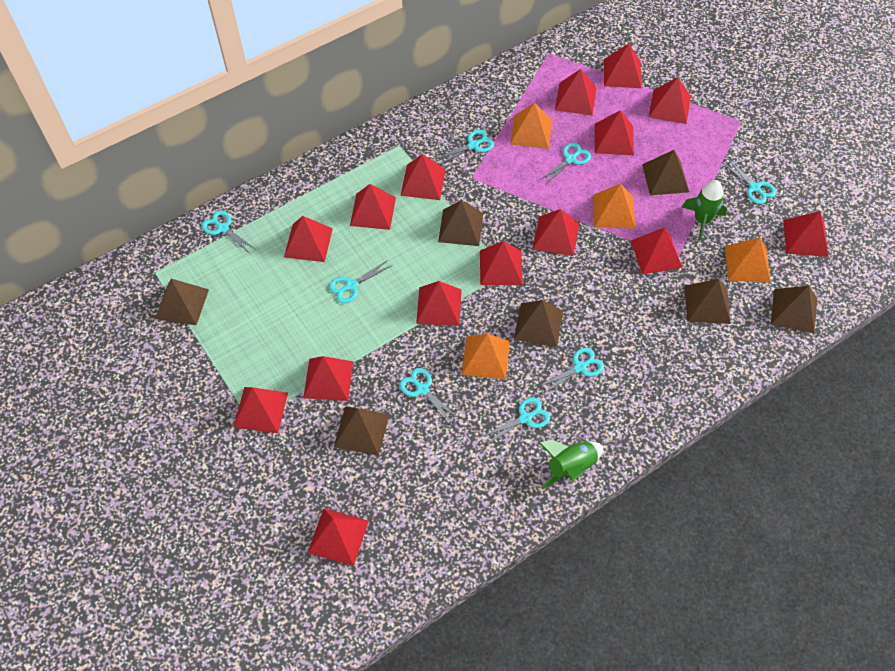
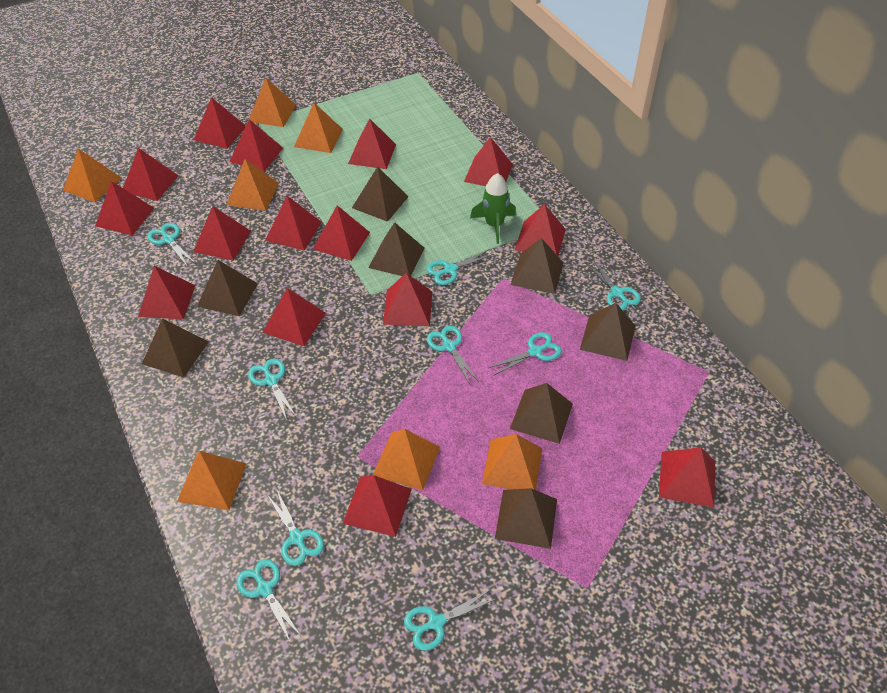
brown pyramid: 7 -> 8
green rocket: 2 -> 1
orange pyramid: 4 -> 7
turquoise scissors: 8 -> 9

